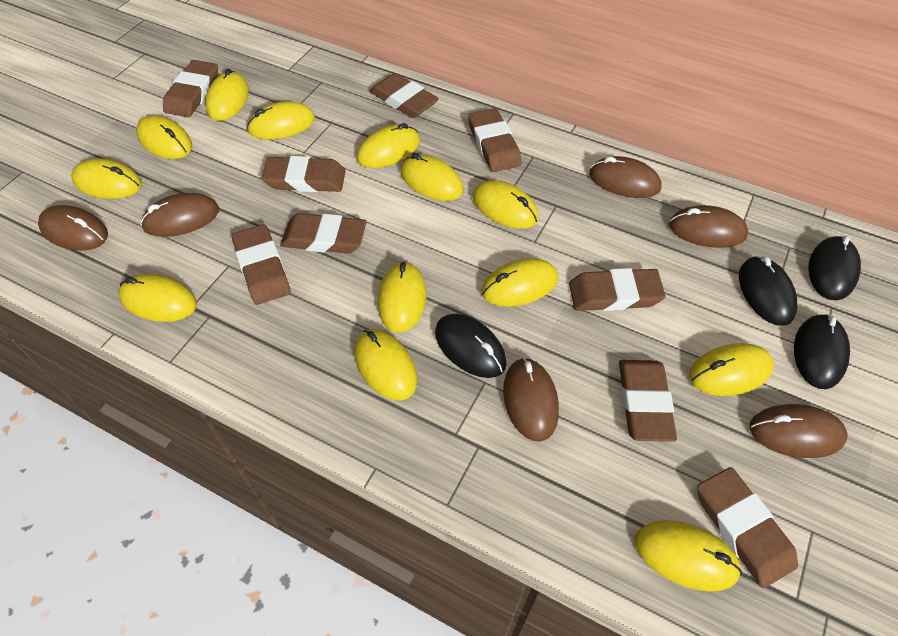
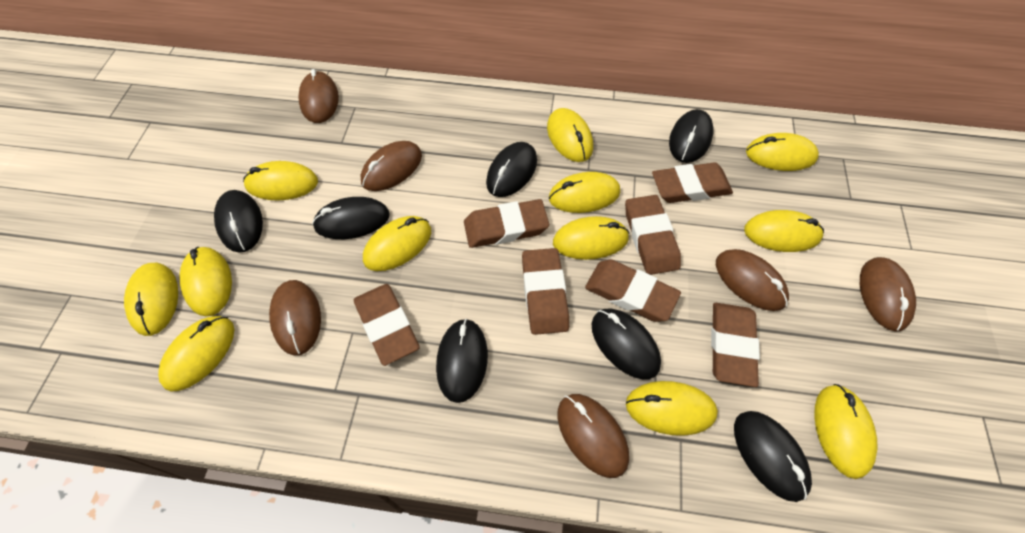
black mouse: 4 -> 7
brown eraser: 9 -> 7
yellow mouse: 13 -> 12

